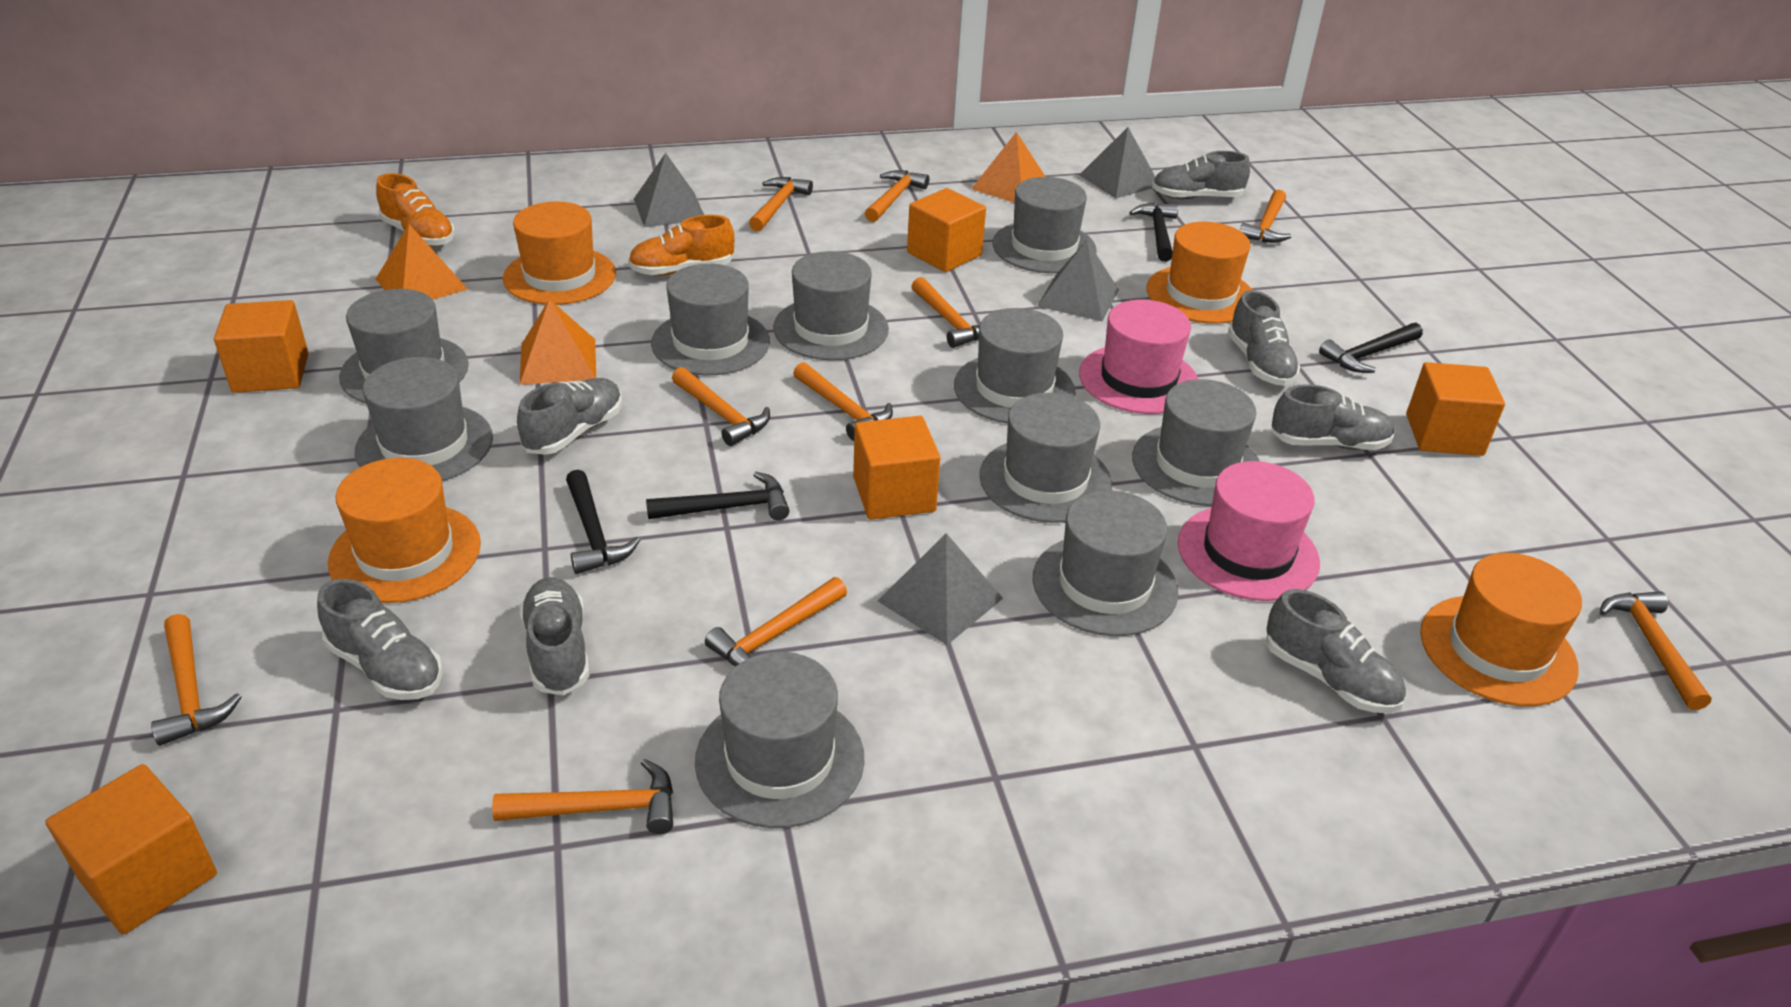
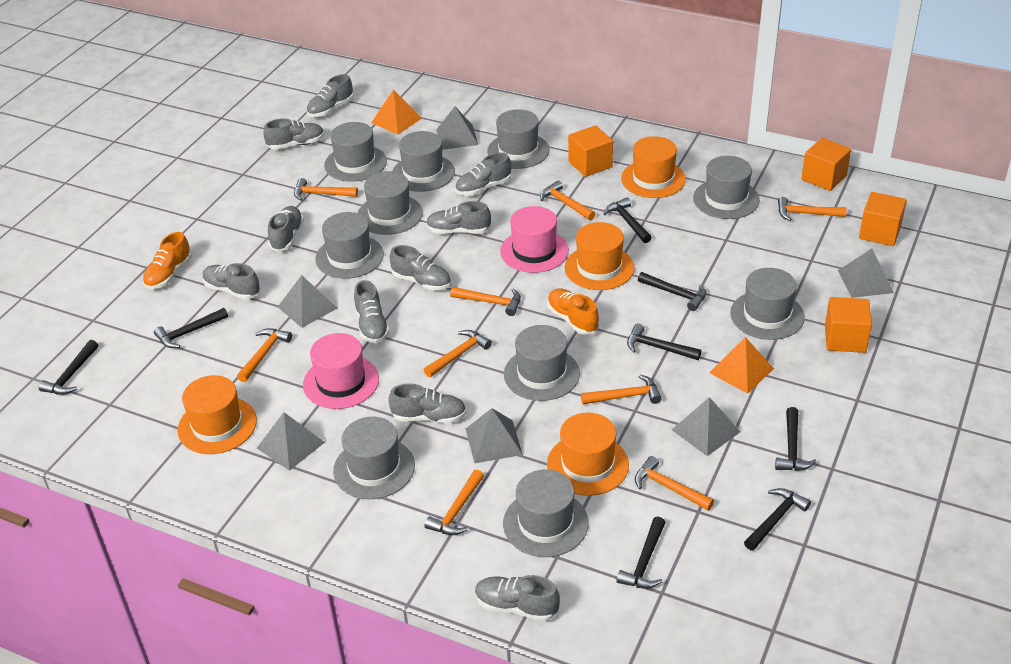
black hammer: 4 -> 8
grey pyramid: 4 -> 6
grey shoe: 7 -> 10
orange cube: 5 -> 4
orange hammer: 10 -> 9
orange pyramid: 3 -> 2

